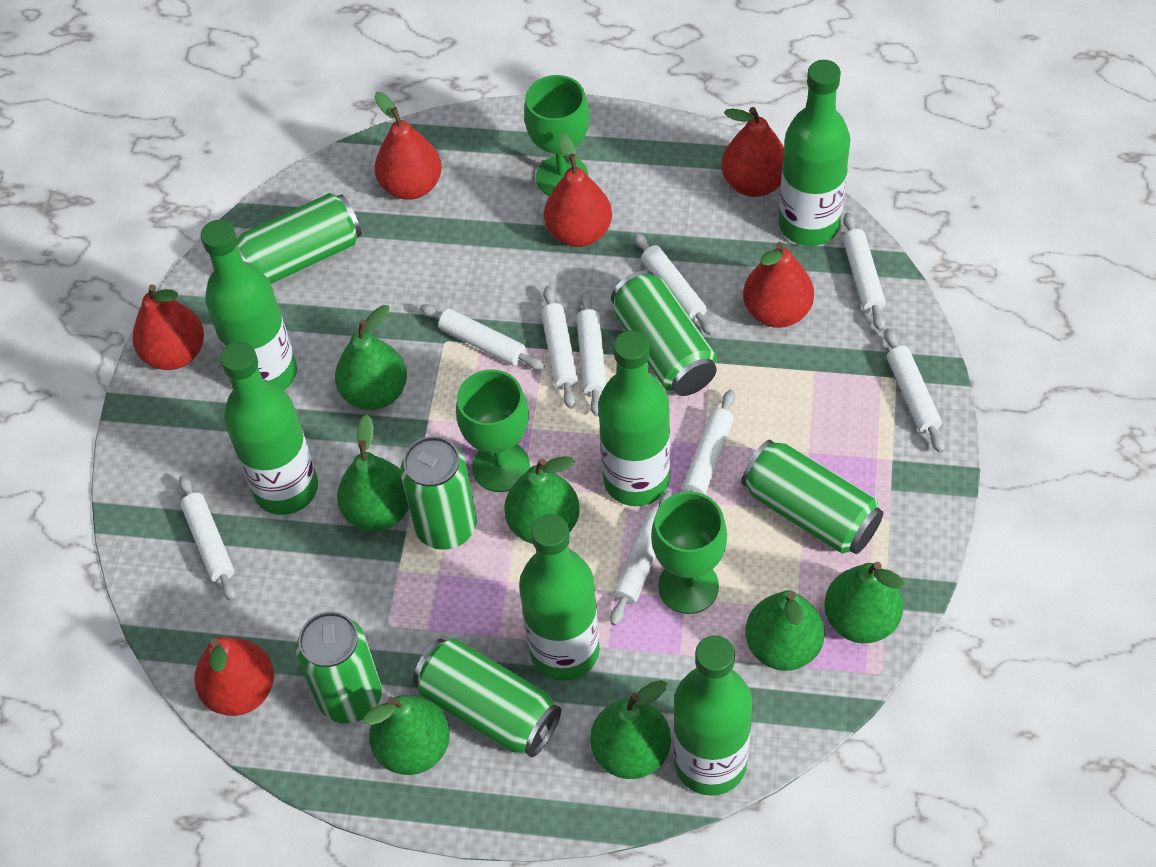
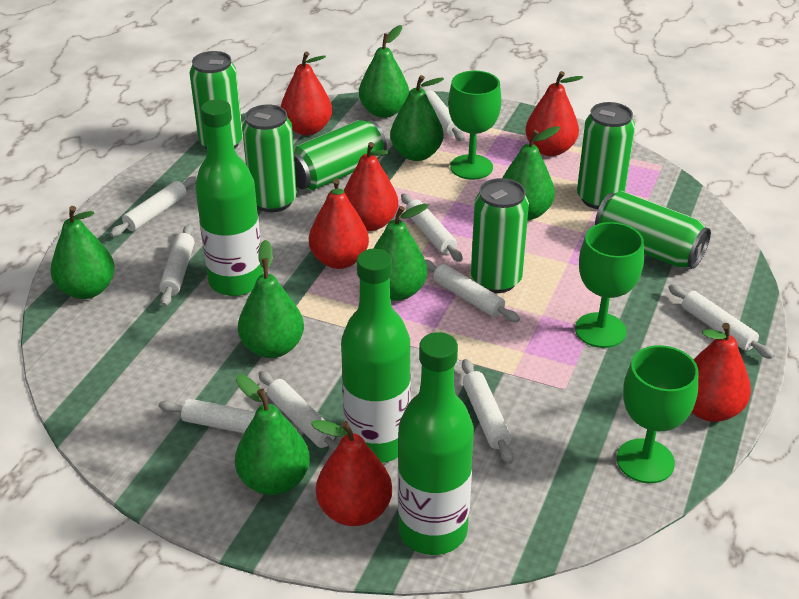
green bottle: 6 -> 3

